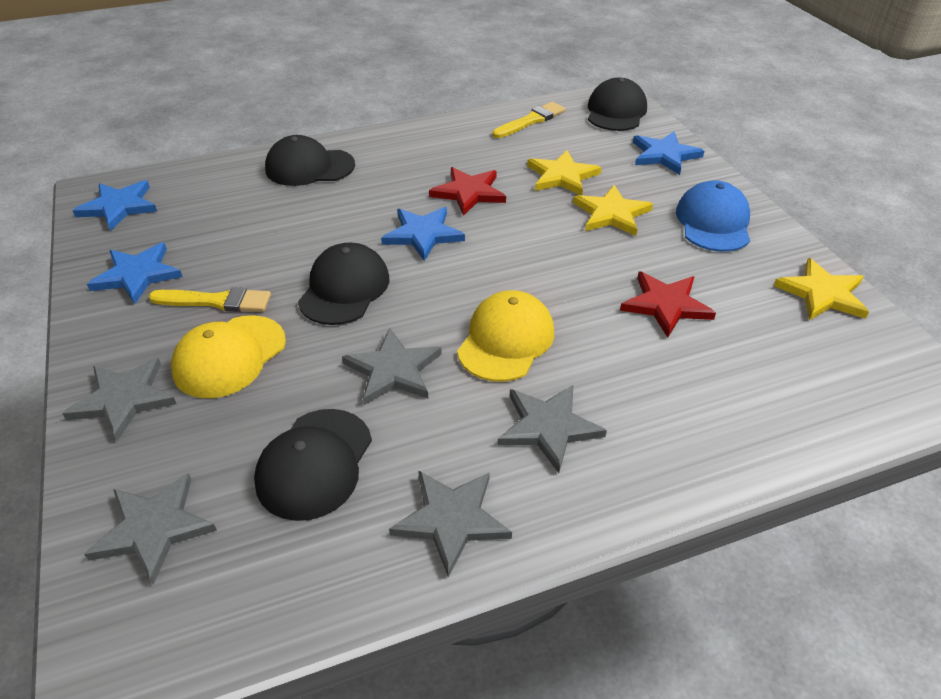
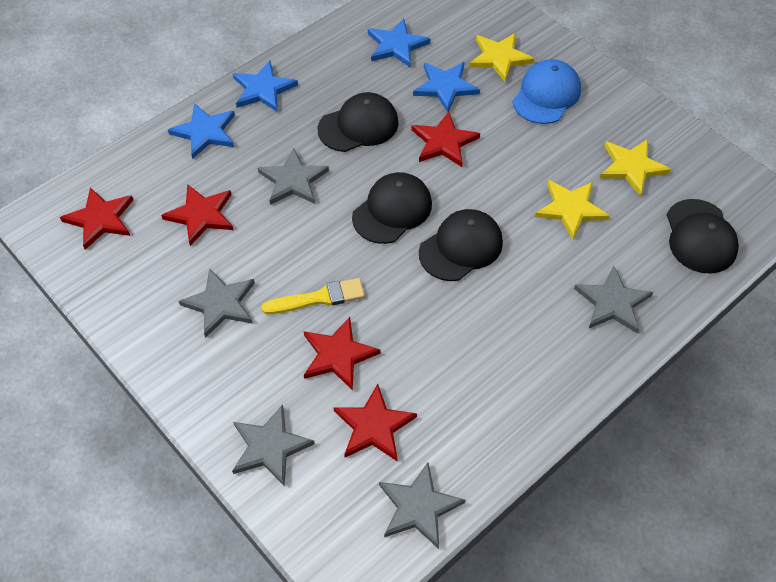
red star: 2 -> 5
yellow brush: 2 -> 1
yellow cap: 2 -> 0

